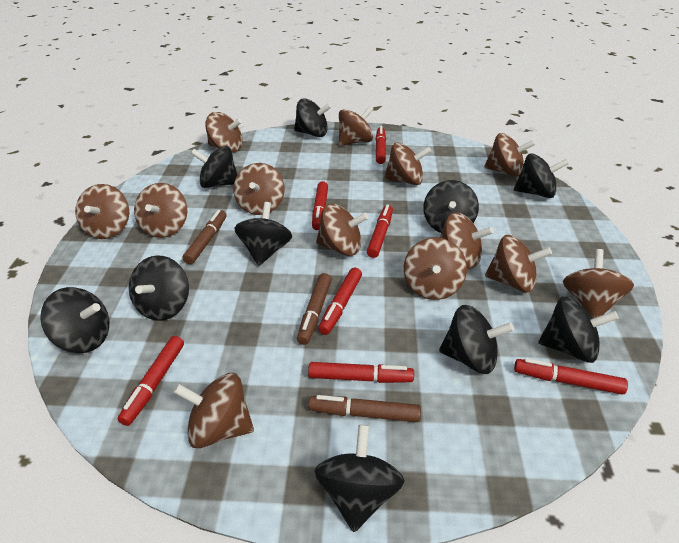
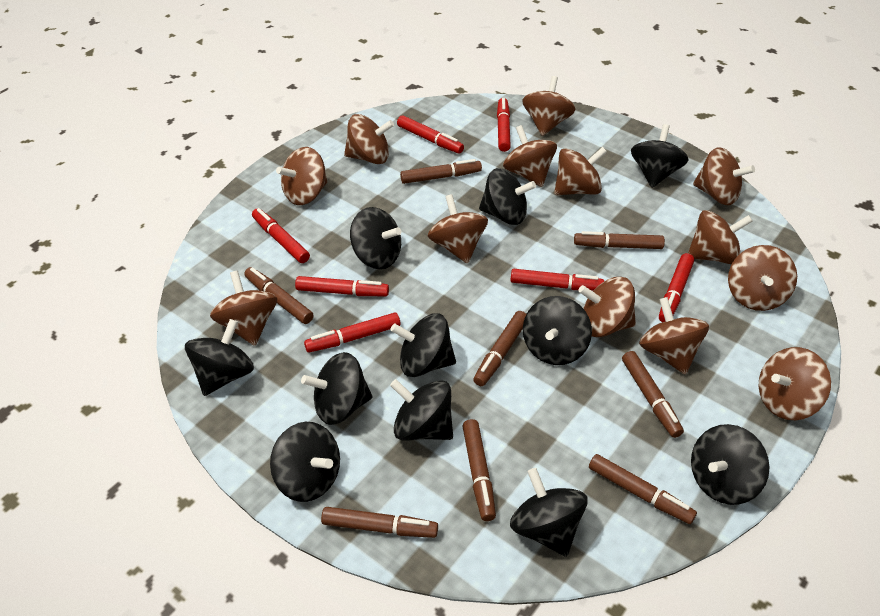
black spinning top: 10 -> 11
brown marker: 3 -> 8

